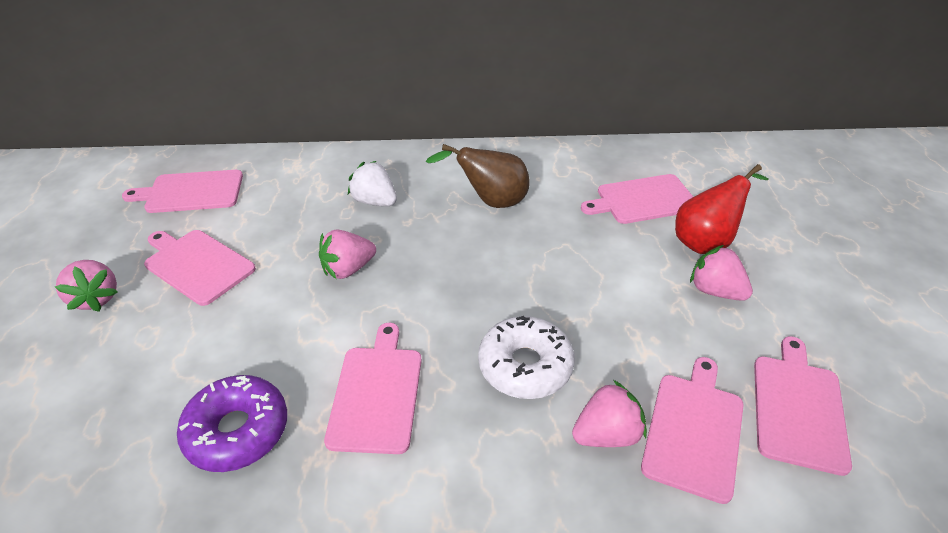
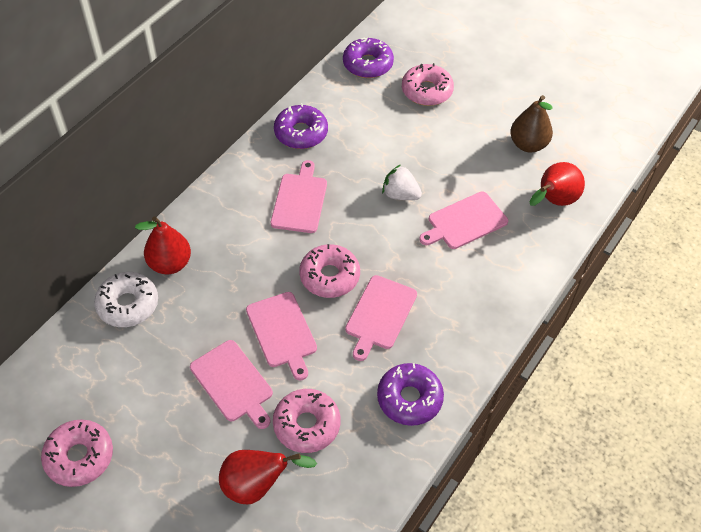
pink cutting board: 6 -> 5
pink donut: 0 -> 4
pink strawberry: 4 -> 0
purple donut: 1 -> 3
red pear: 1 -> 3

